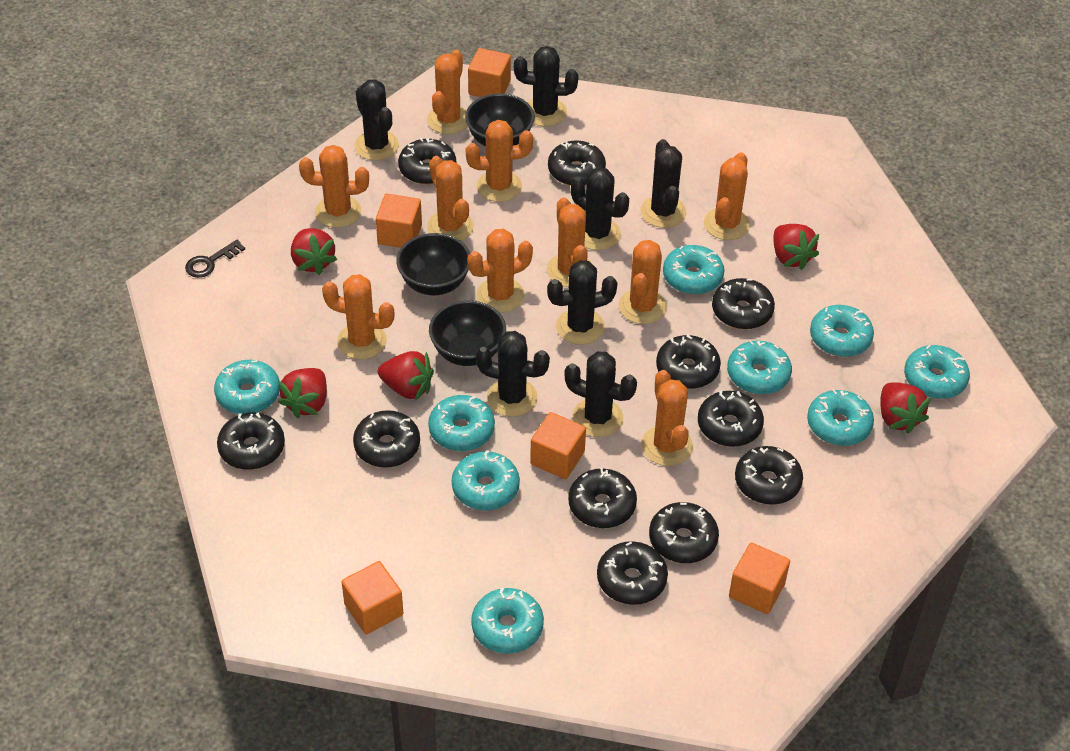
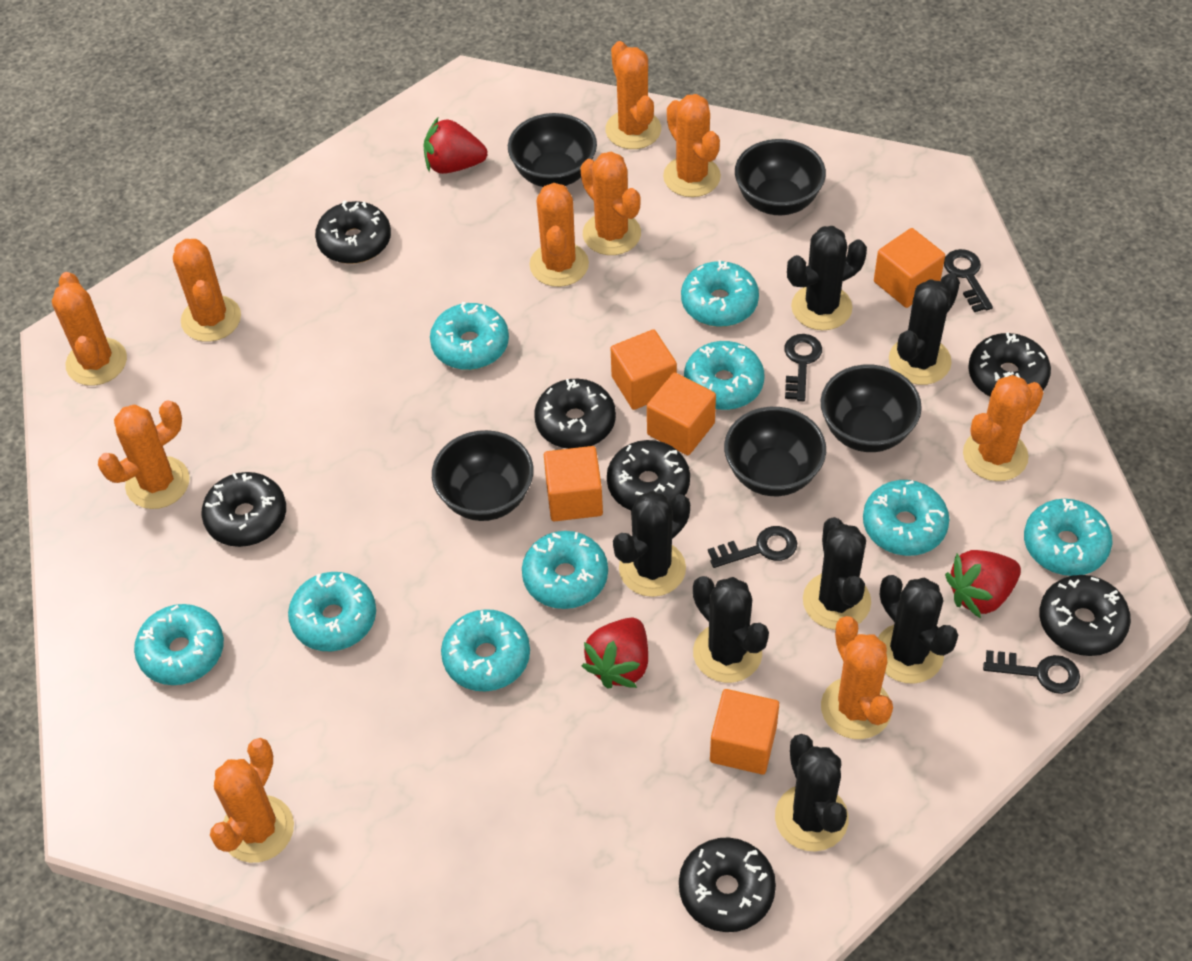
black bowl: 3 -> 5
black donut: 11 -> 7
black key: 1 -> 4
red strawberry: 5 -> 3

